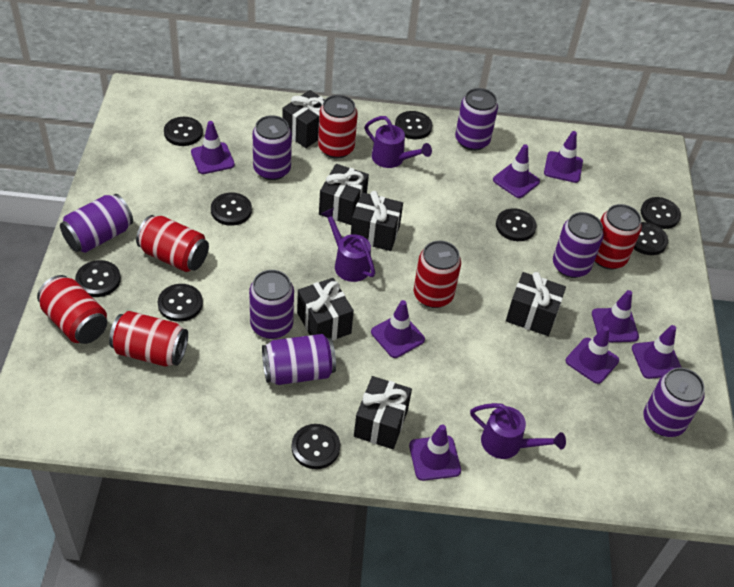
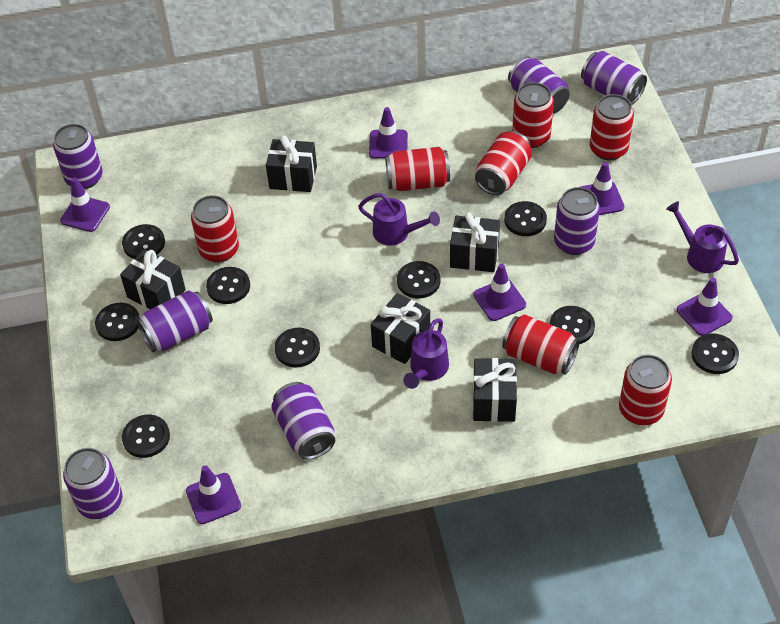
black gift: 6 -> 5
purple traffic cone: 8 -> 6
red can: 6 -> 7

